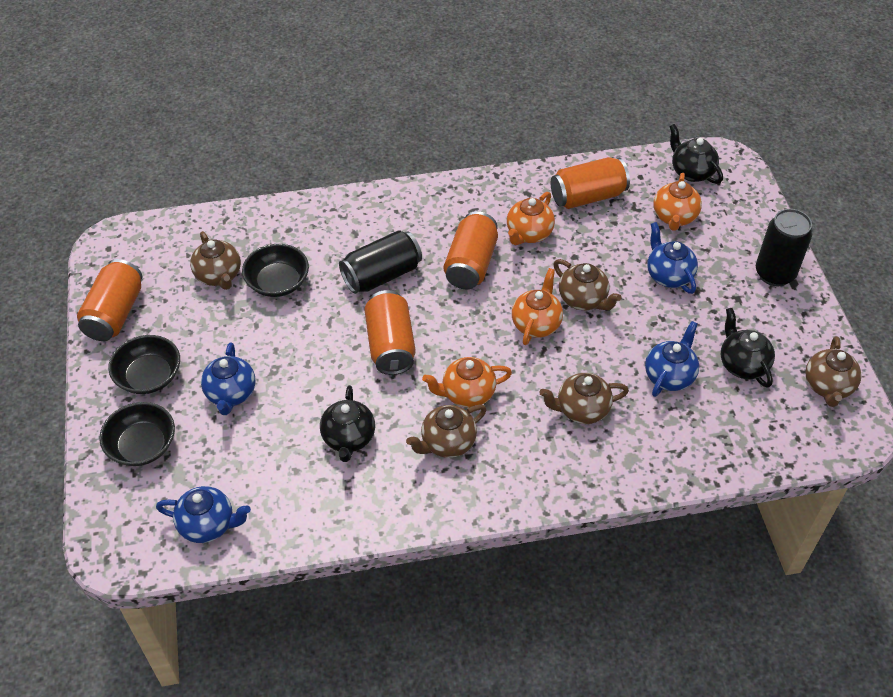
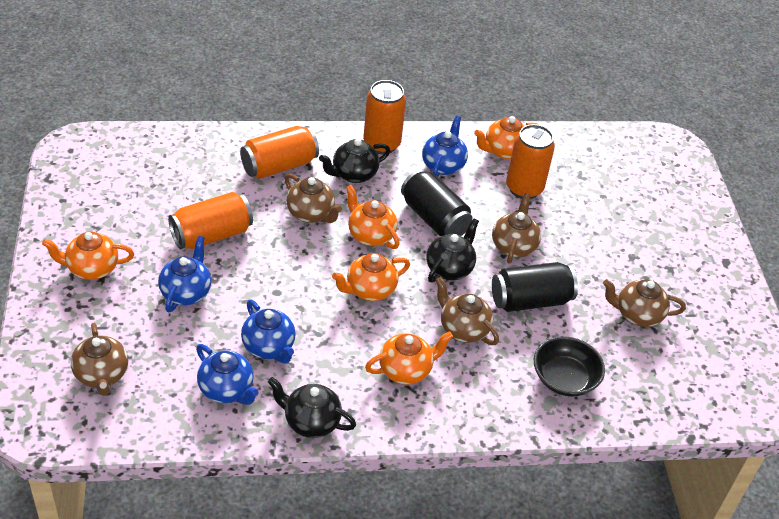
black bowl: 3 -> 1
orange teapot: 4 -> 5

